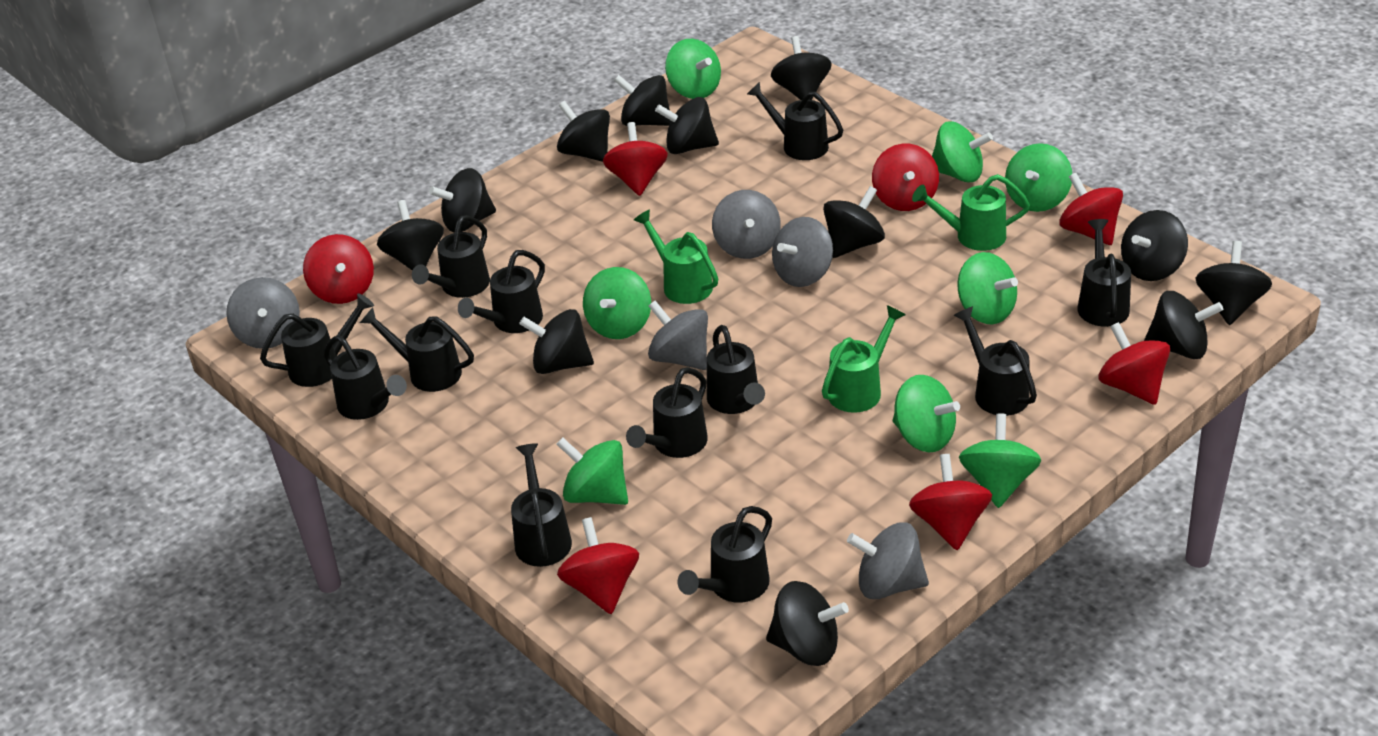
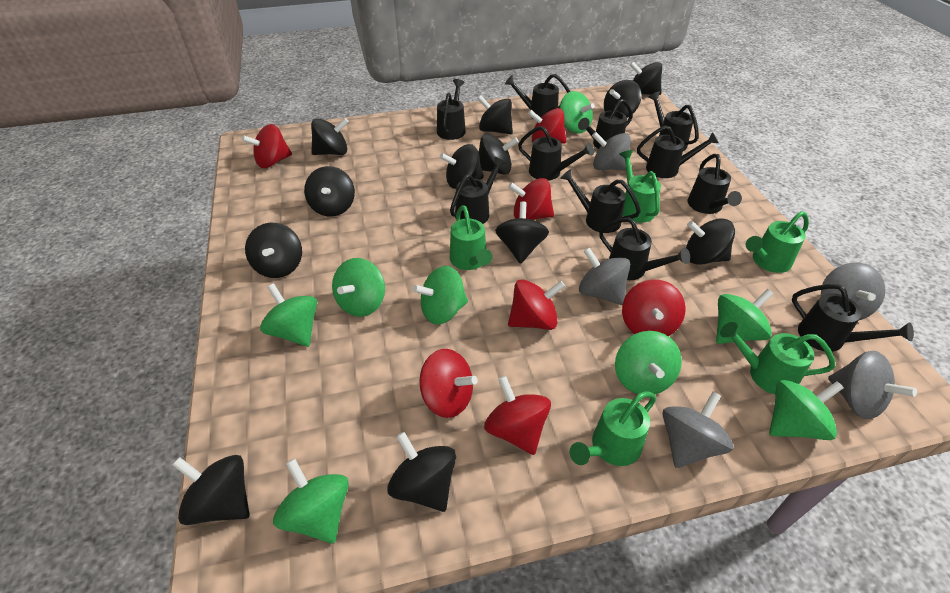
black watering can: 12 -> 11
green watering can: 3 -> 5

